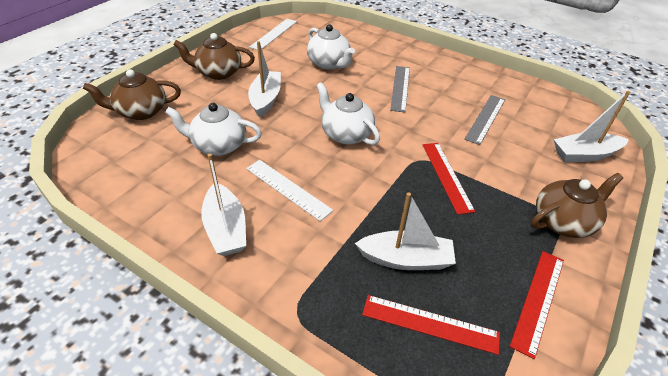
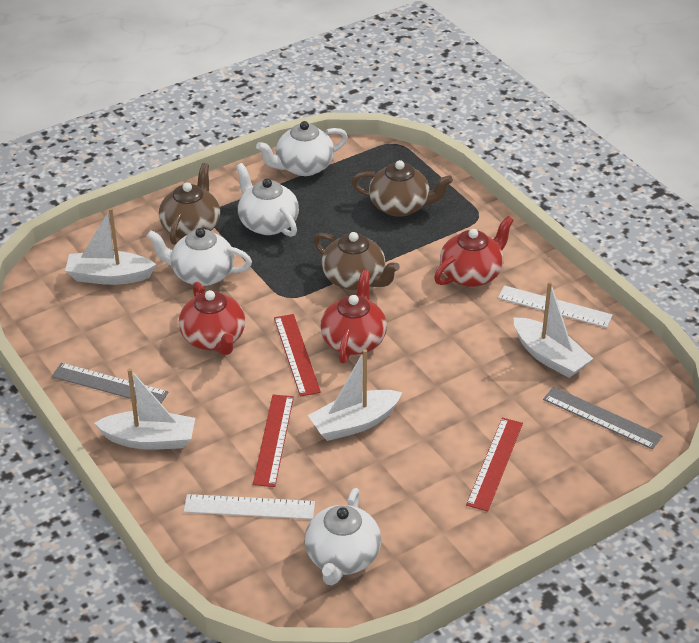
red teapot: 0 -> 3
white teapot: 3 -> 4

